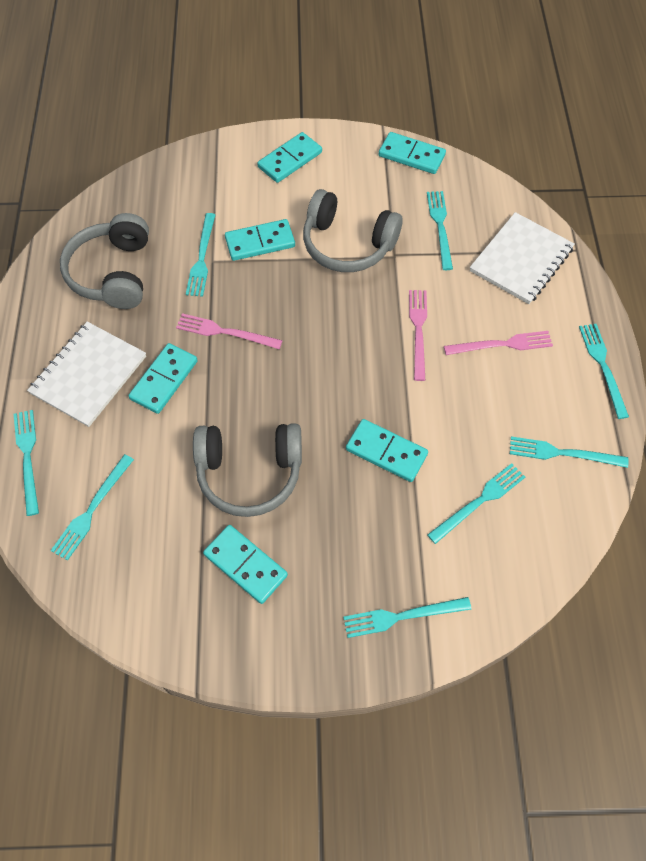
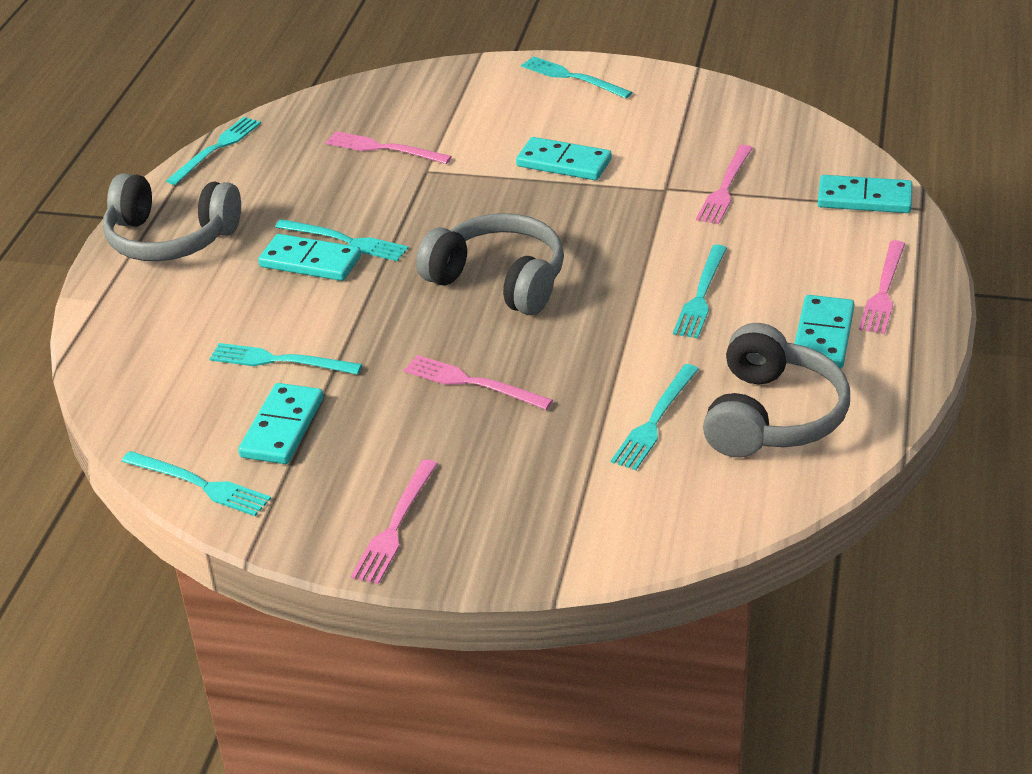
pink fork: 3 -> 5
turquoise domino: 6 -> 5
turquoise fork: 8 -> 7
white notebook: 2 -> 0

